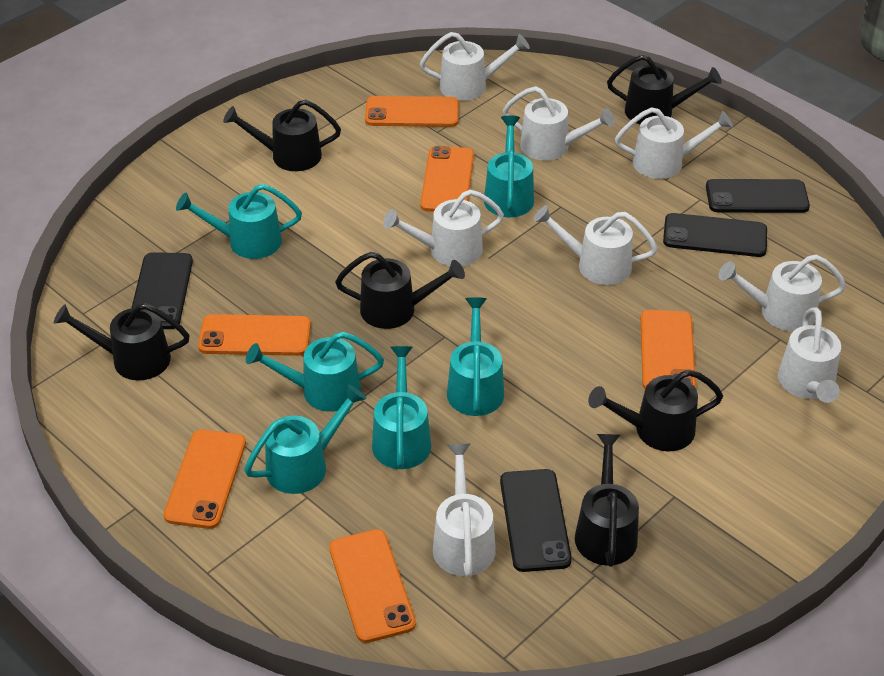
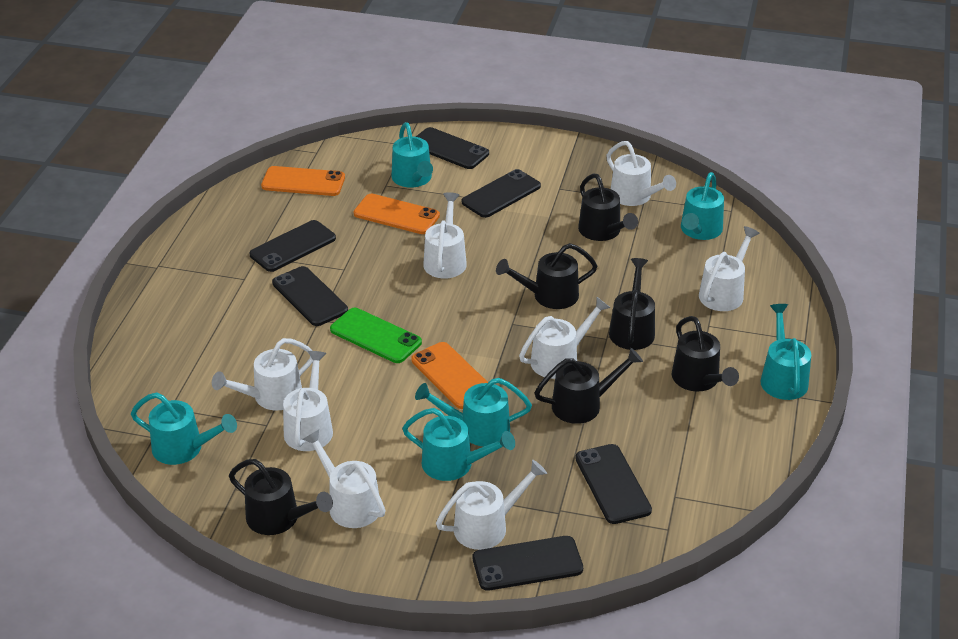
black phone: 4 -> 6
green phone: 0 -> 1
orange phone: 6 -> 3

